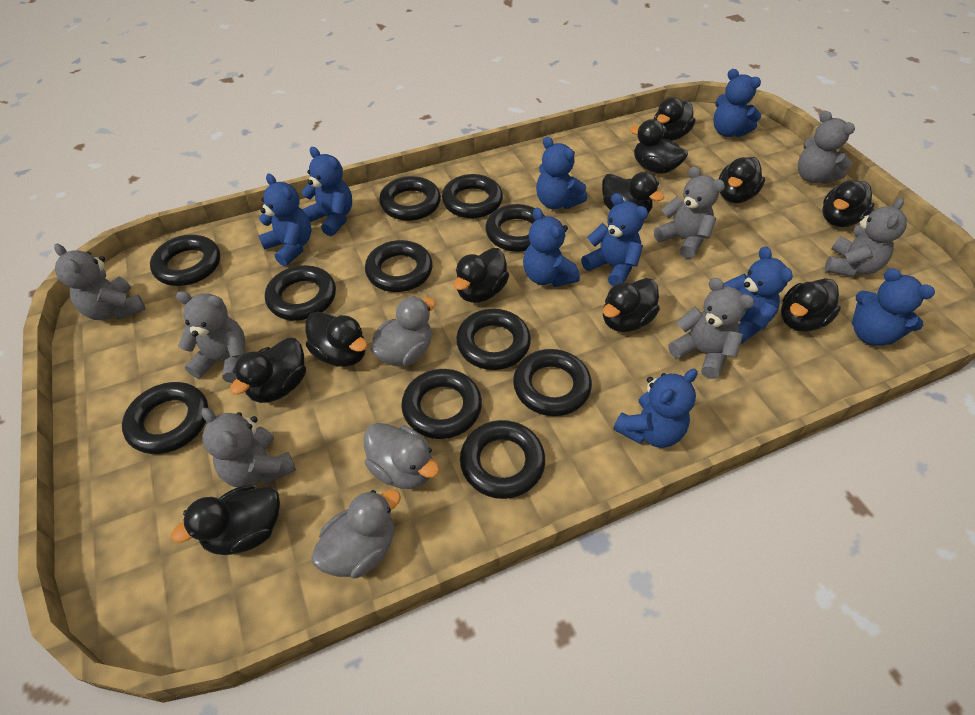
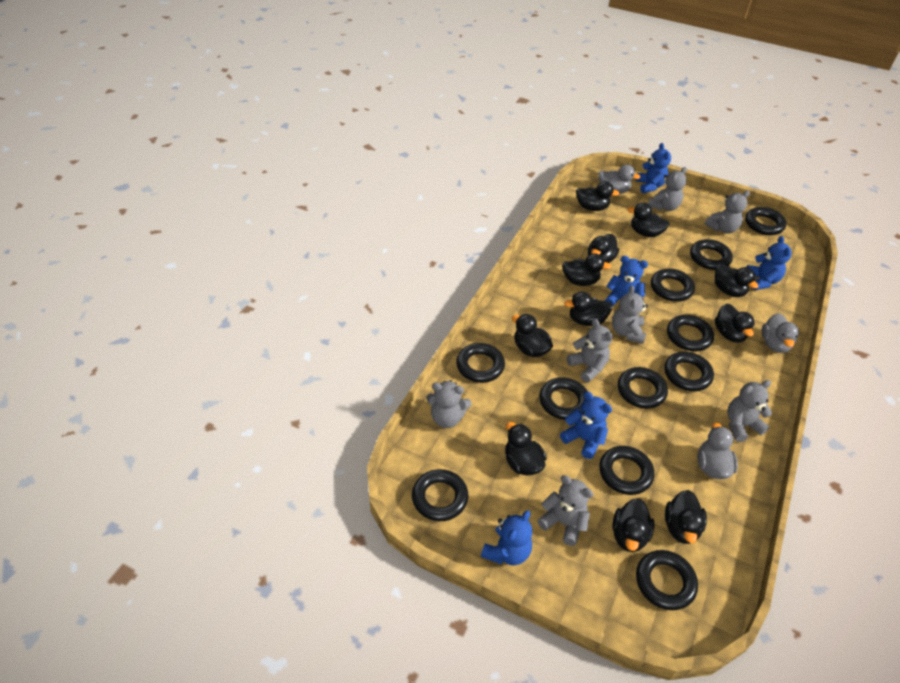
blue teddy bear: 9 -> 5

